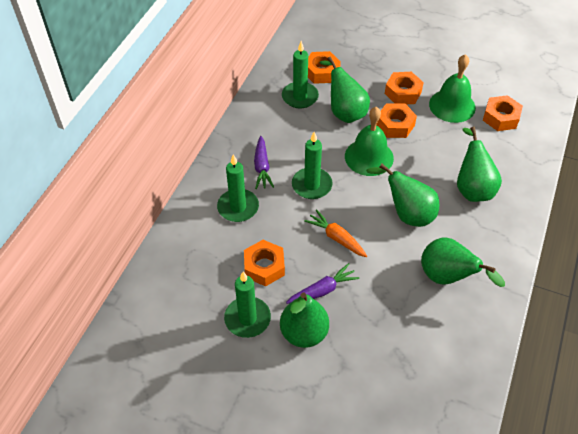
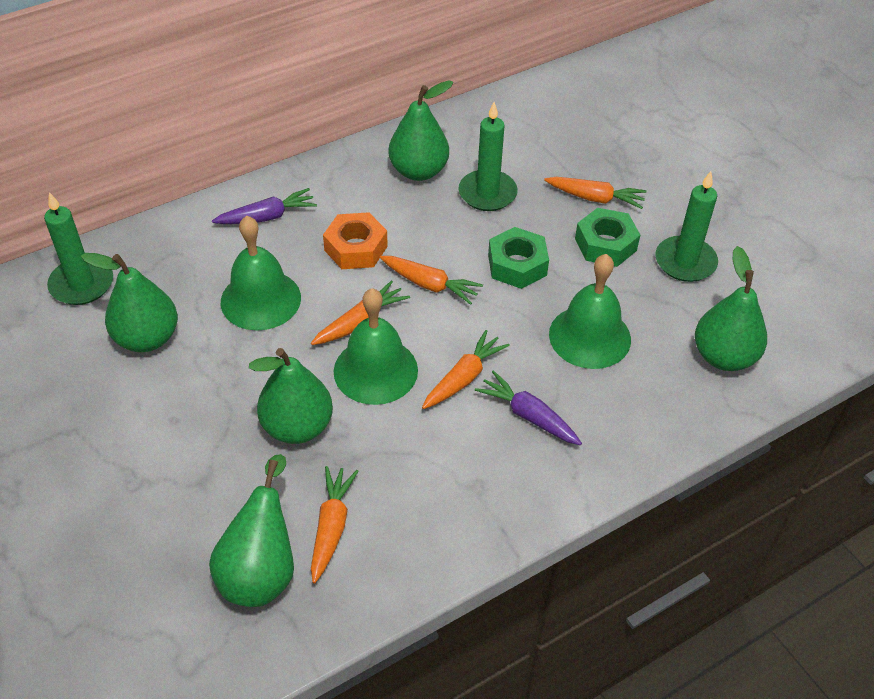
green bell: 2 -> 3
green candle: 4 -> 3
green nut: 0 -> 2
orange carrot: 1 -> 5
orange nut: 5 -> 1

